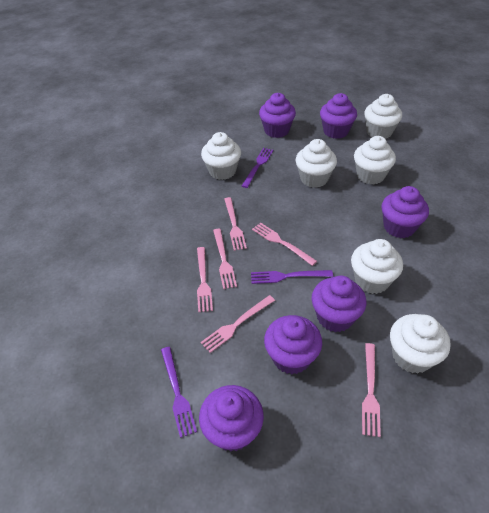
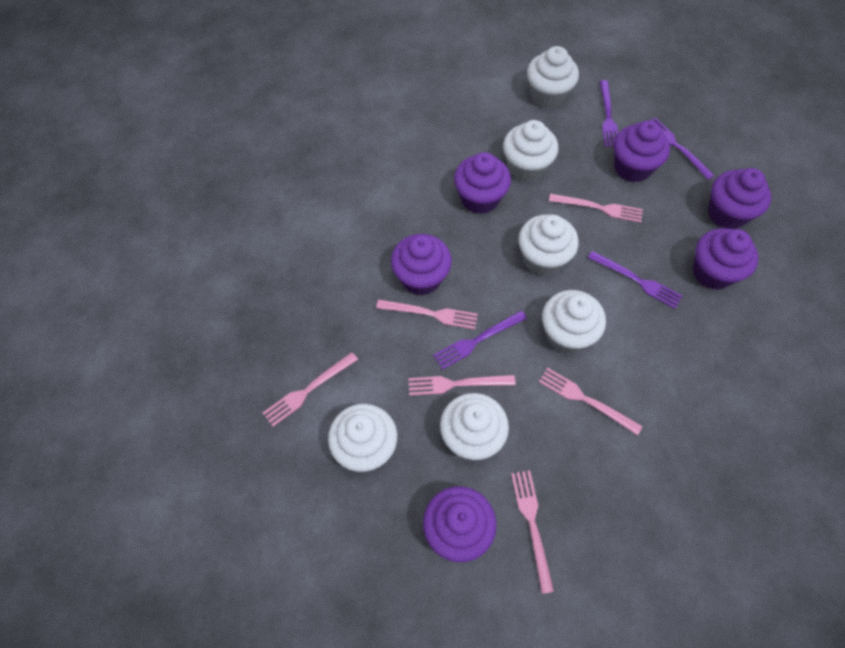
purple fork: 3 -> 4

